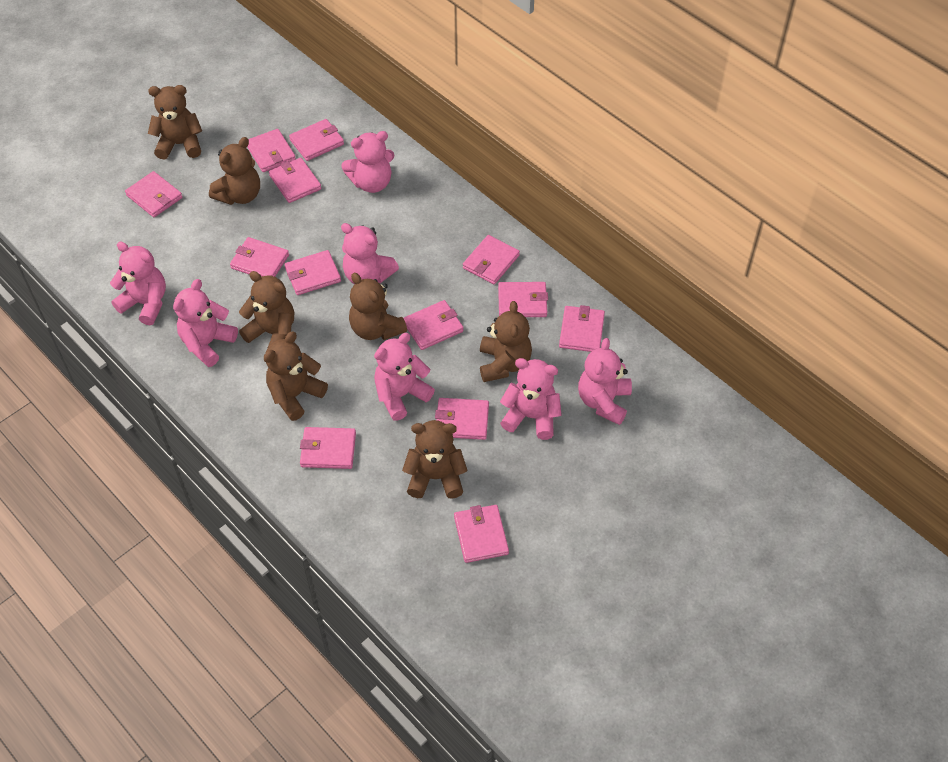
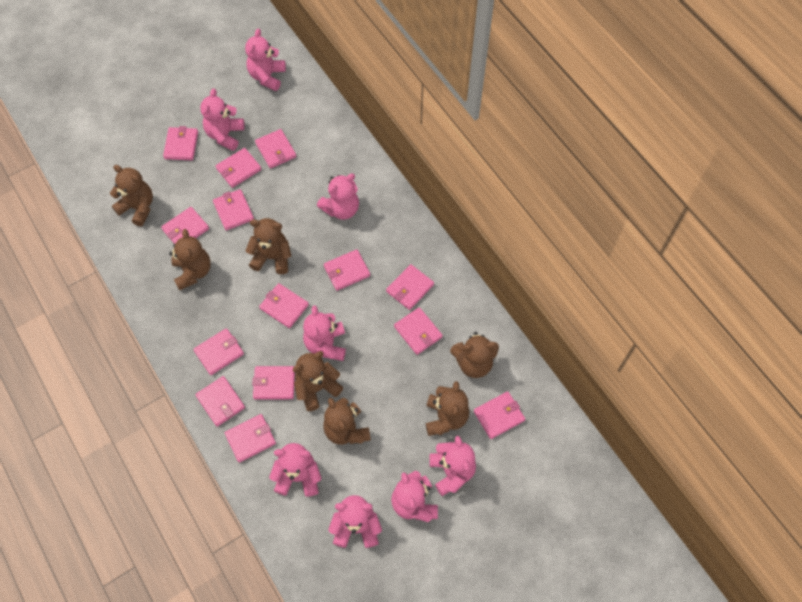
pink teddy bear: 7 -> 8
pink wallet: 13 -> 14

